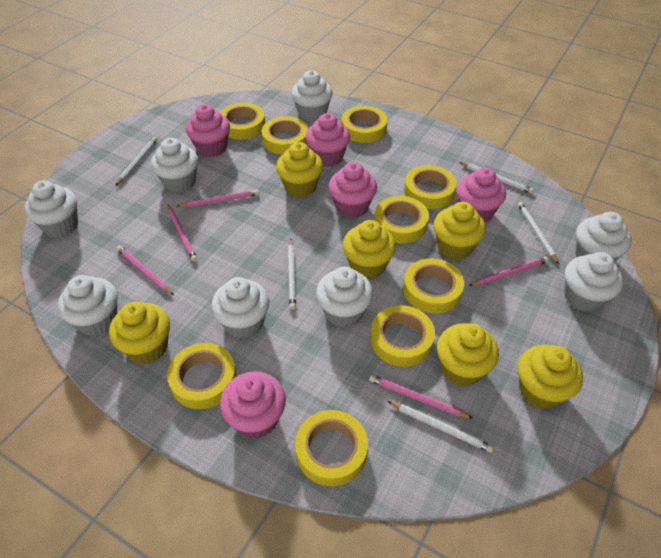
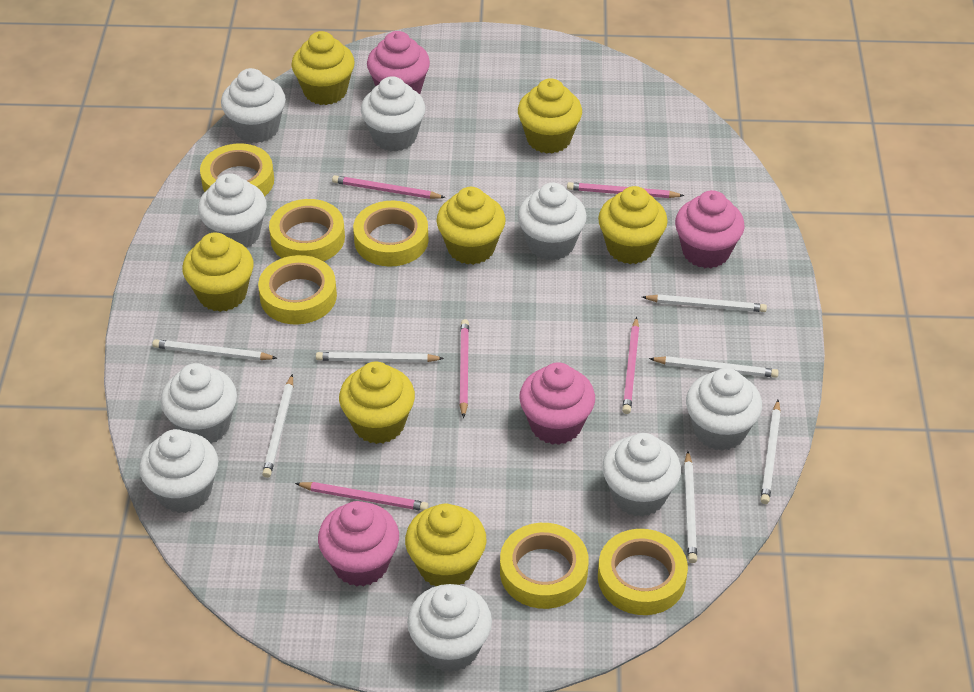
pink cupcake: 5 -> 4
white cupcake: 8 -> 9
white pencil: 5 -> 7
yellow cupcake: 6 -> 7
yellow tape: 9 -> 6

